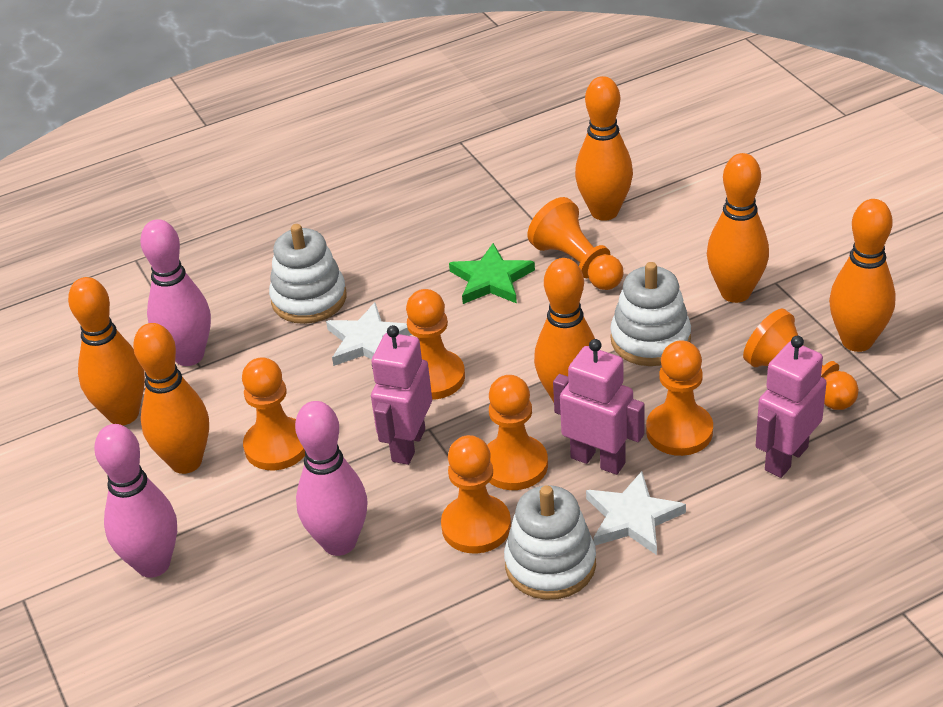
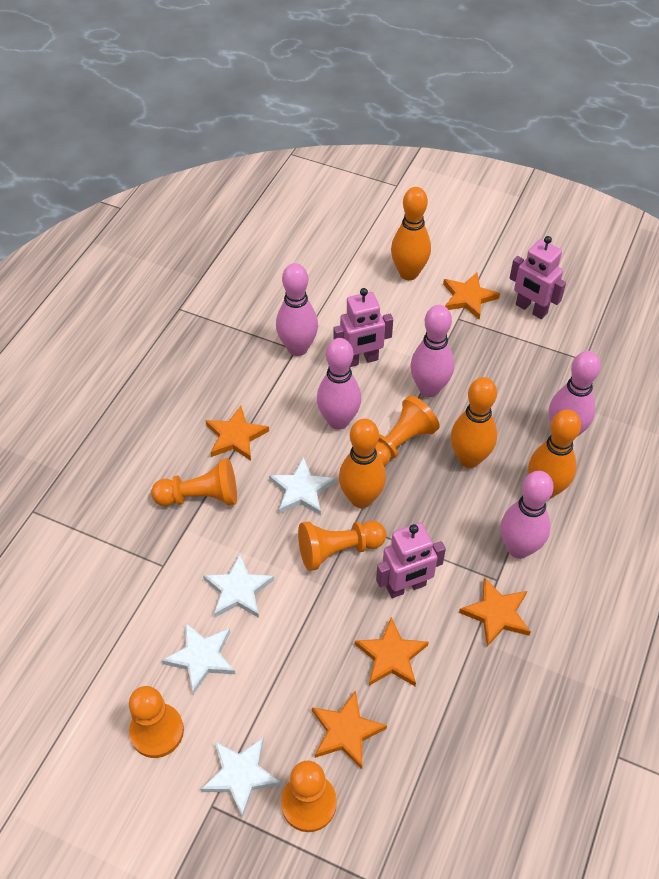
green star: 1 -> 0
orange bowling pin: 6 -> 4
orange pawn: 7 -> 5
orange star: 0 -> 5
pink bowling pin: 3 -> 5
white stacking toy: 3 -> 0
white star: 2 -> 4

